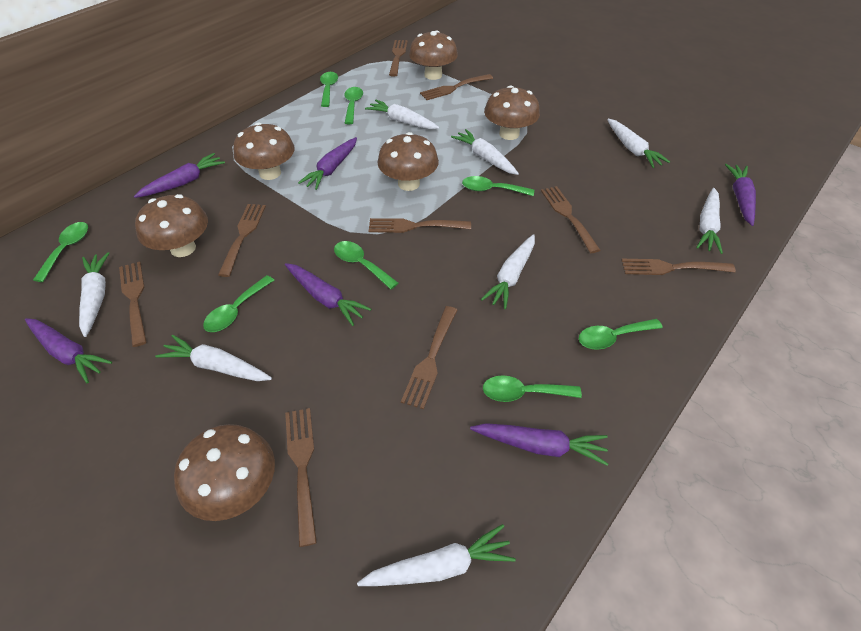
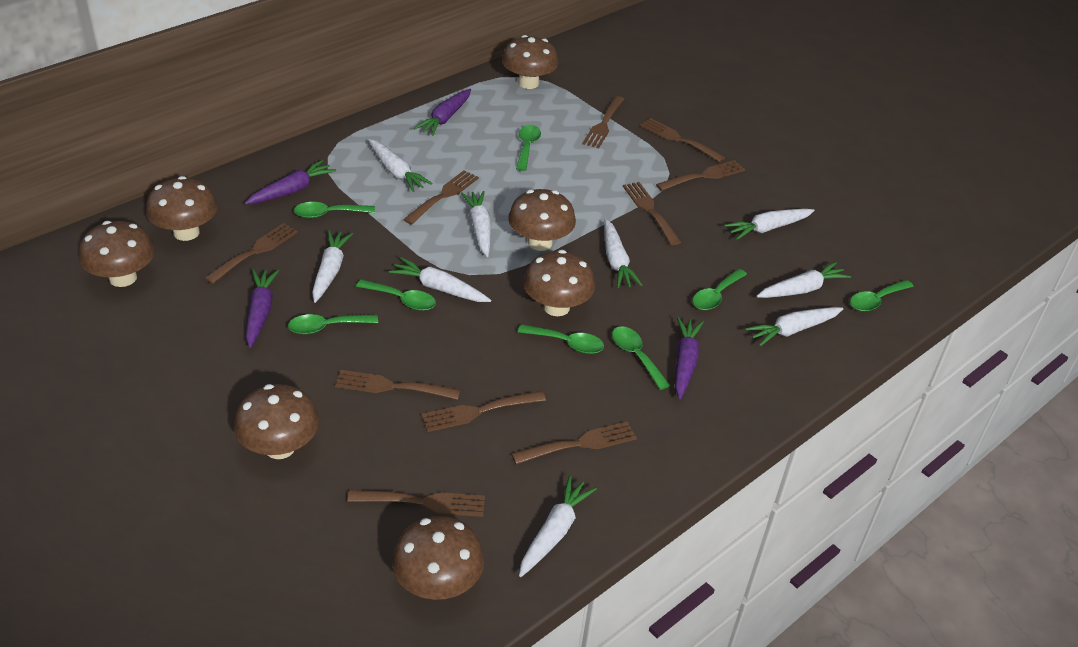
brown fork: 9 -> 10
brown mushroom: 6 -> 7
purple carrot: 6 -> 4
white carrot: 8 -> 9

